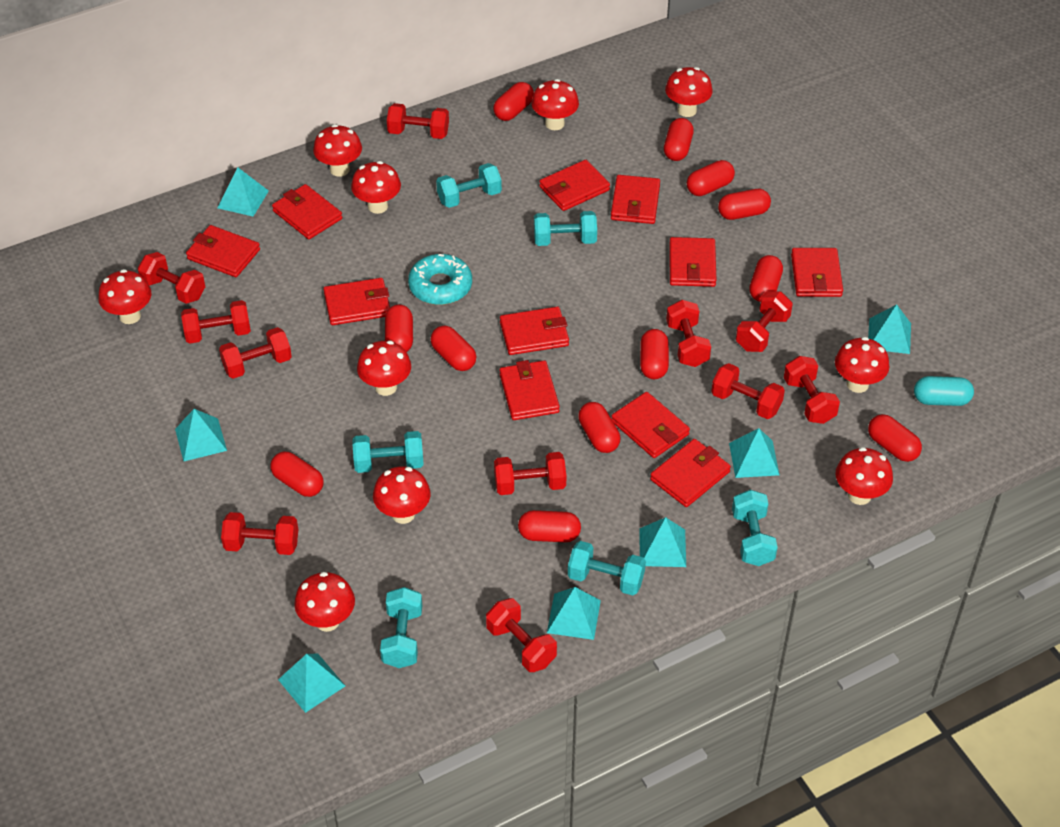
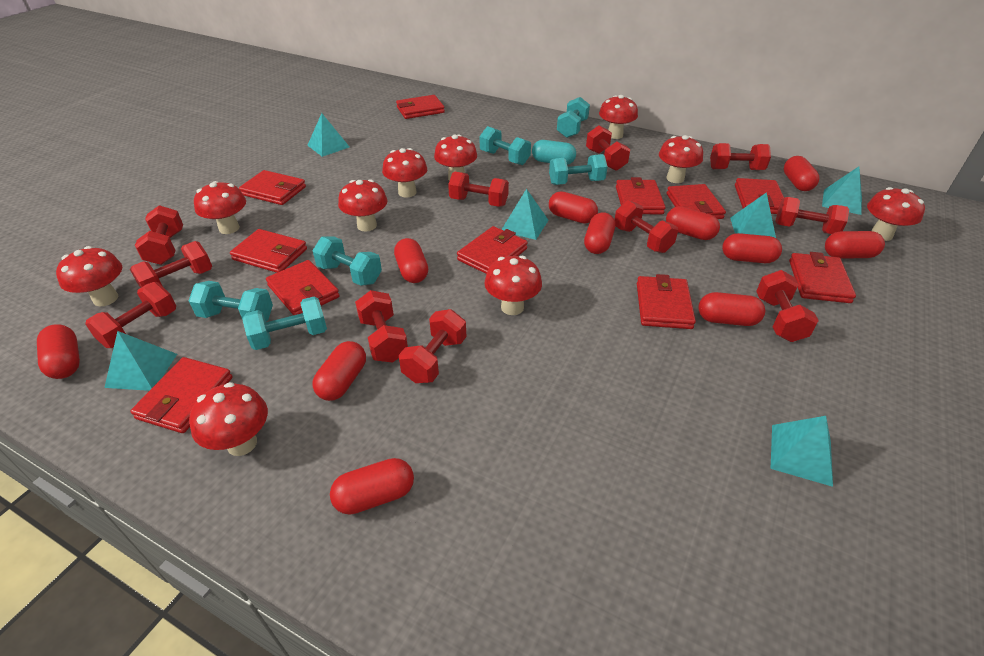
red capsule: 12 -> 11
turquoise donut: 1 -> 0
turquoise pyramid: 7 -> 6

